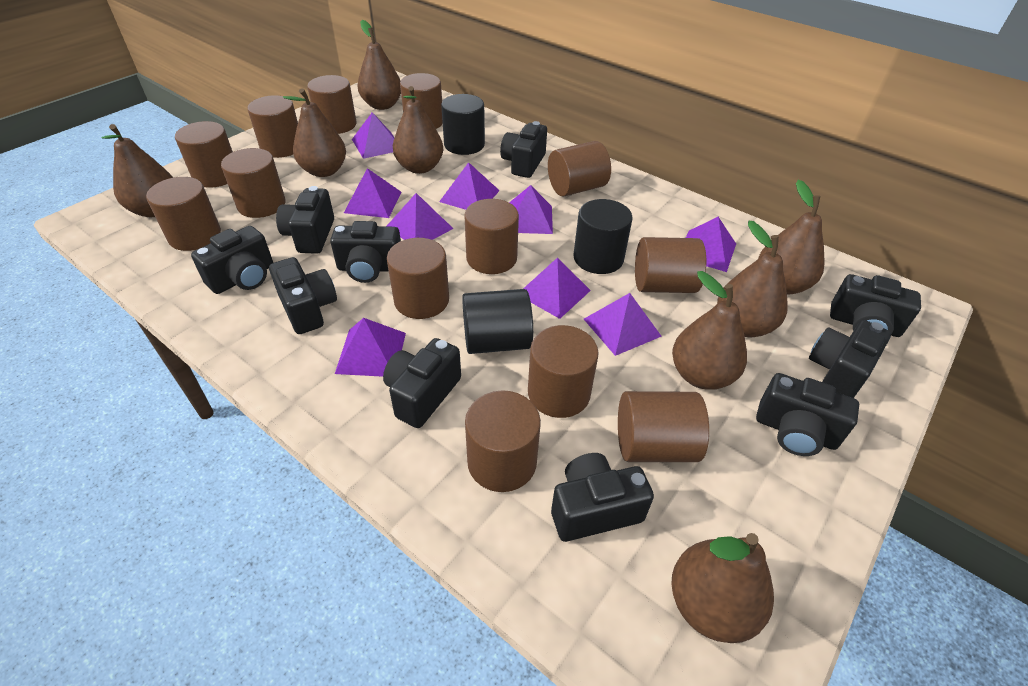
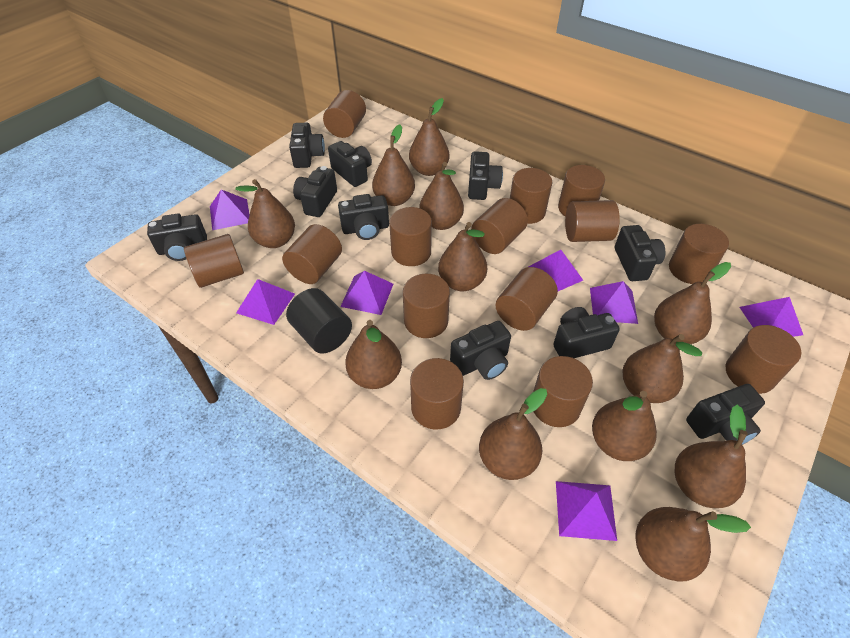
black cylinder: 3 -> 1
brown cylinder: 13 -> 14
brown pear: 8 -> 12
purple pyramid: 9 -> 7

